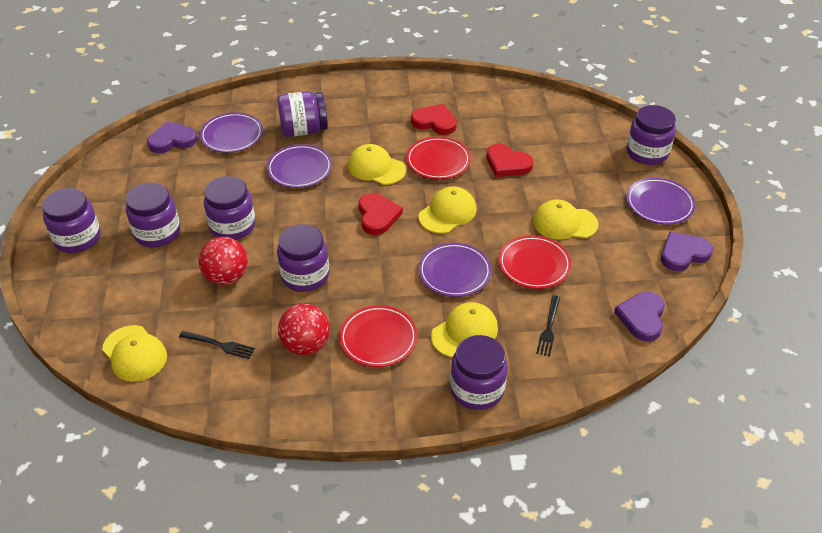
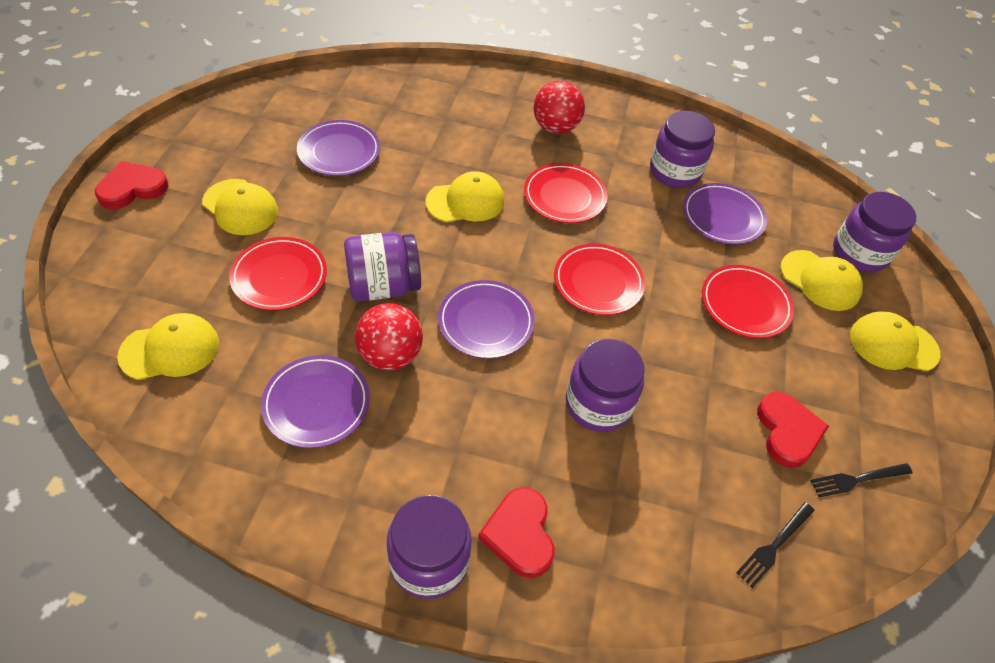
purple heart: 3 -> 0
purple jar: 7 -> 5
red plate: 3 -> 4

